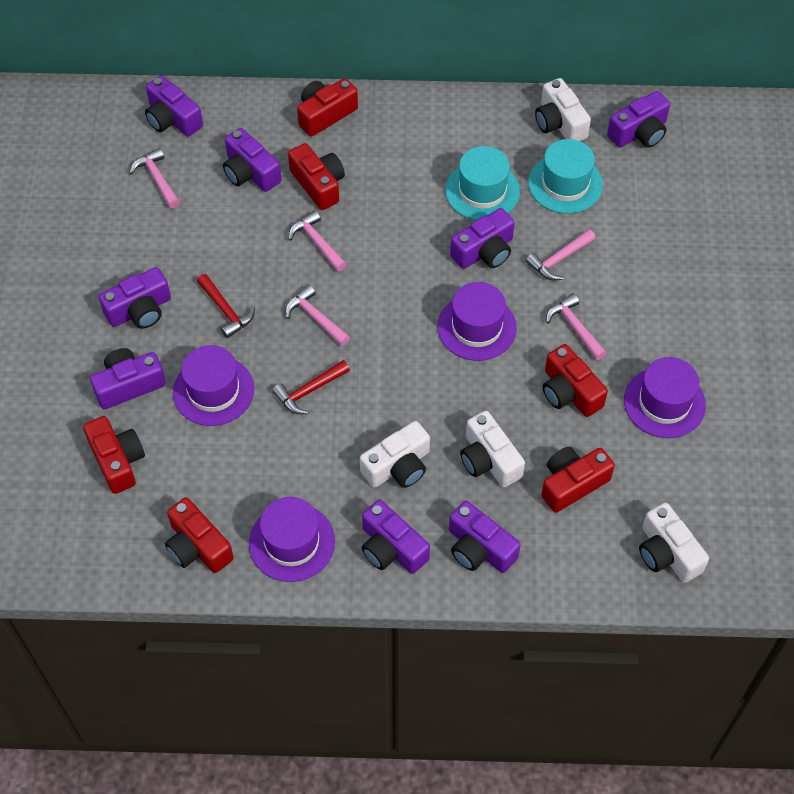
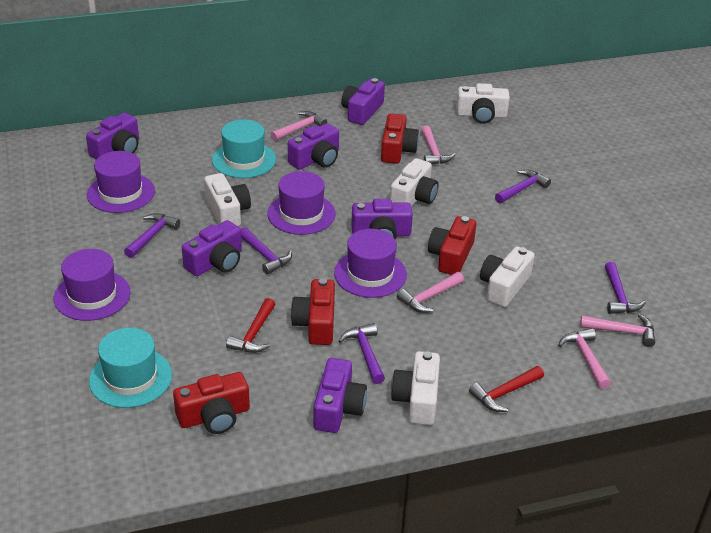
purple camera: 8 -> 6
purple hammer: 0 -> 5
red camera: 6 -> 4
white camera: 4 -> 5

